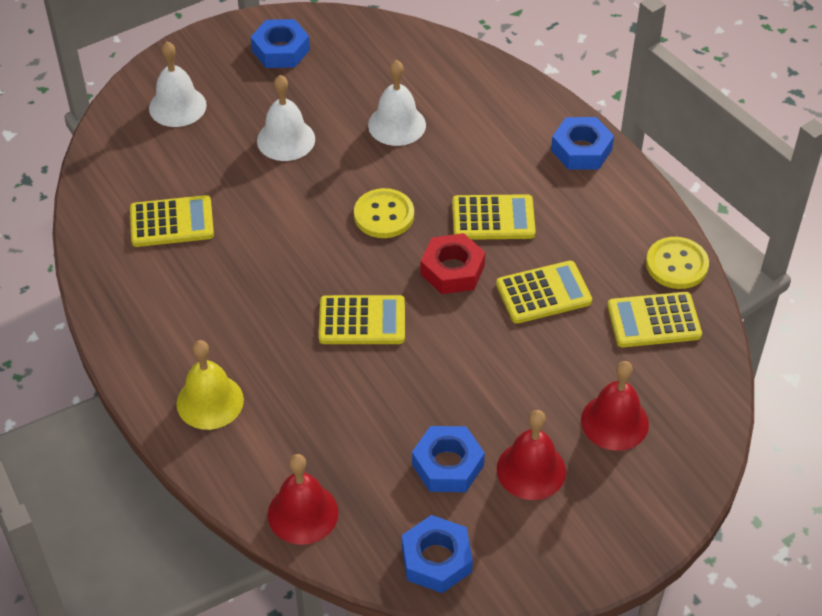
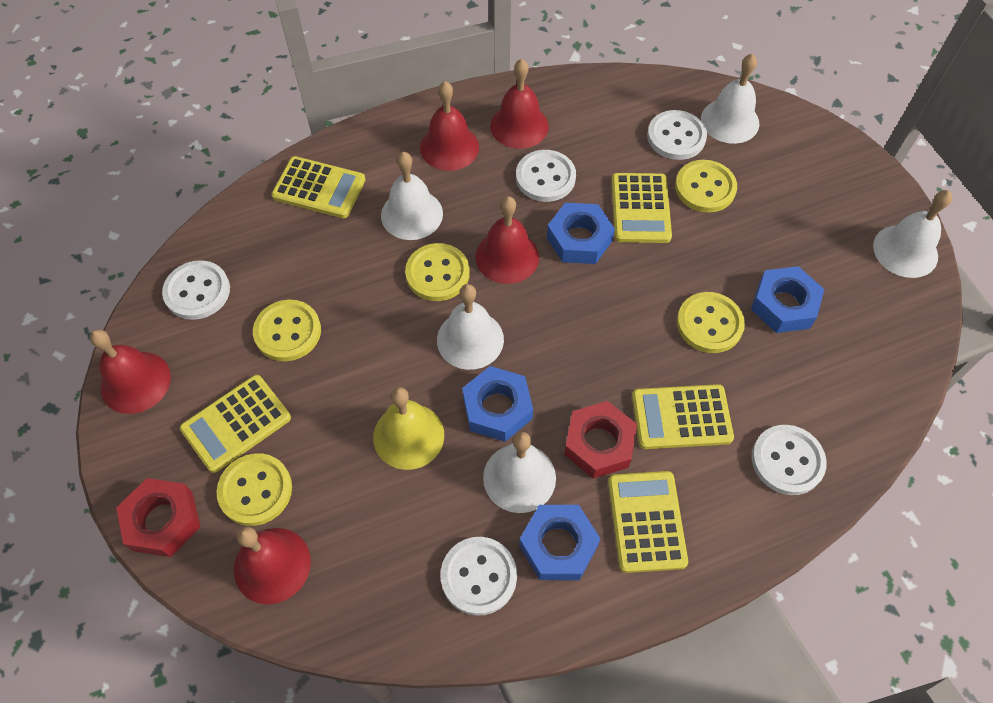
red bell: 3 -> 5
red nut: 1 -> 2
white bell: 3 -> 5
white button: 0 -> 5
yellow button: 2 -> 5

